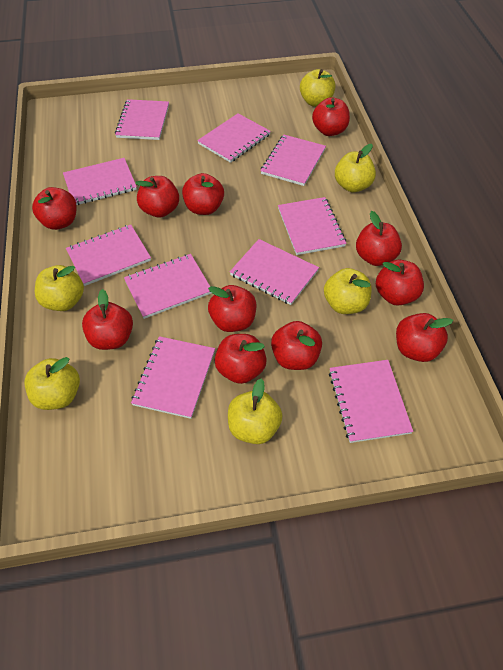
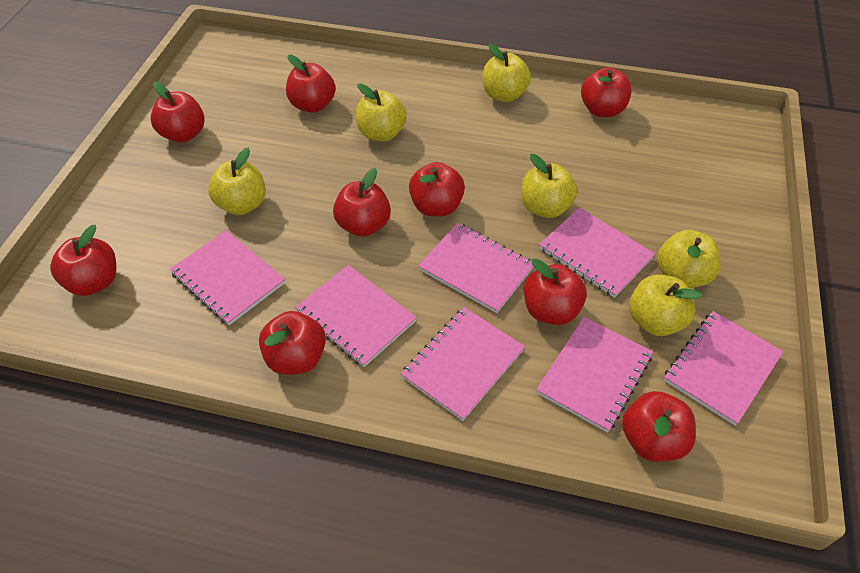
pink notebook: 10 -> 7
red apple: 11 -> 9

